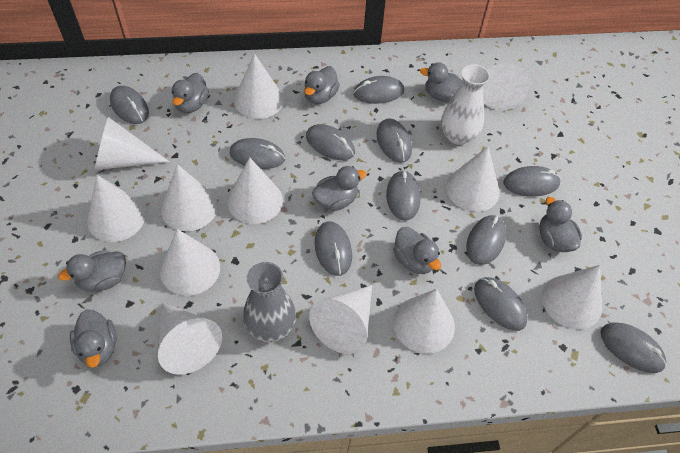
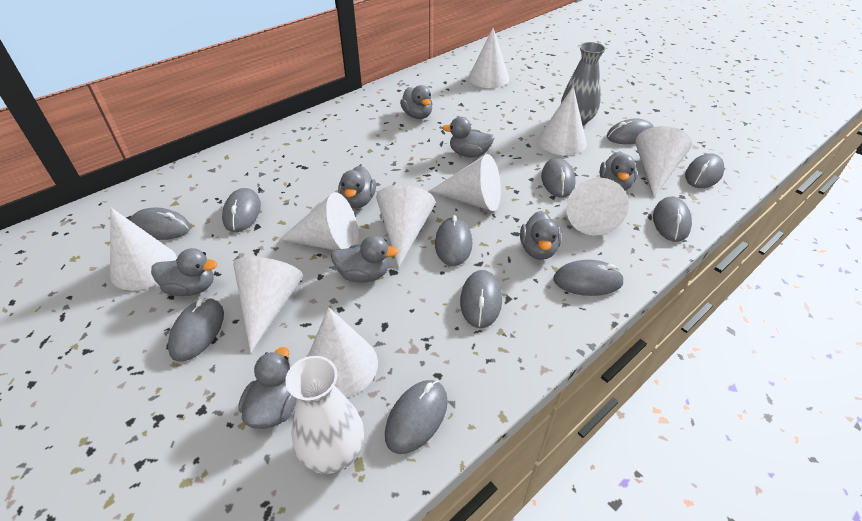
white cone: 12 -> 10

